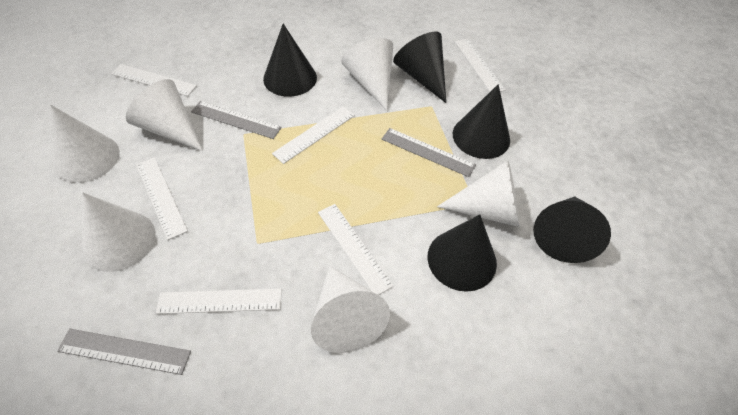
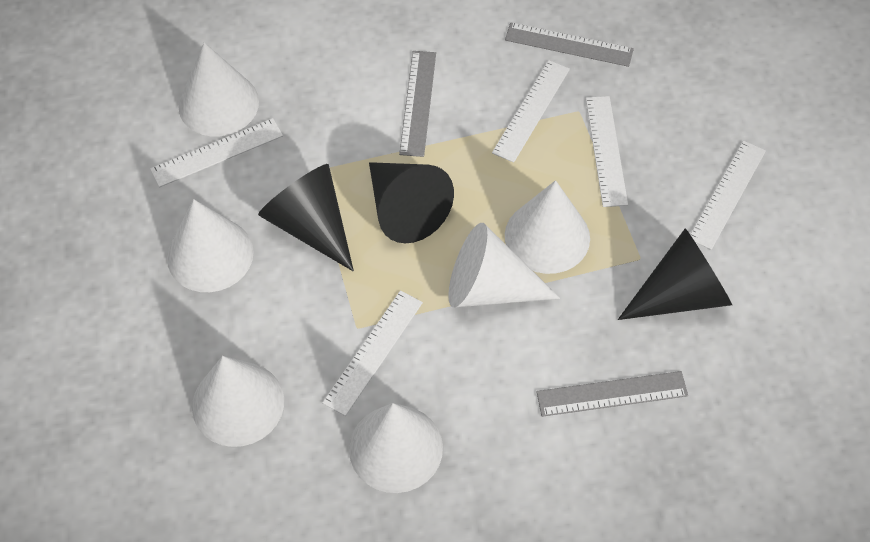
black cone: 5 -> 3
white ruler: 6 -> 5

